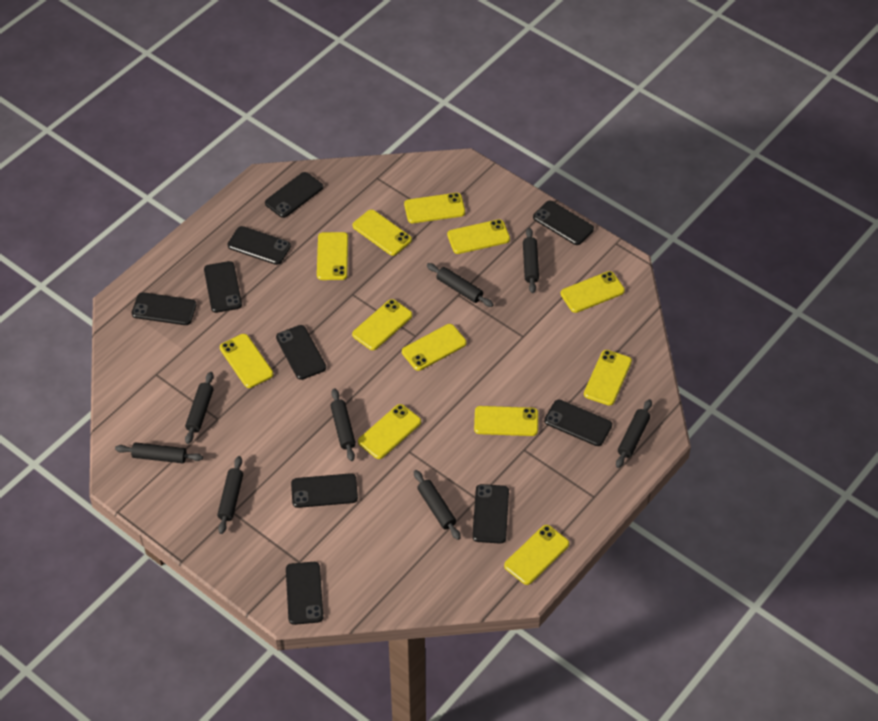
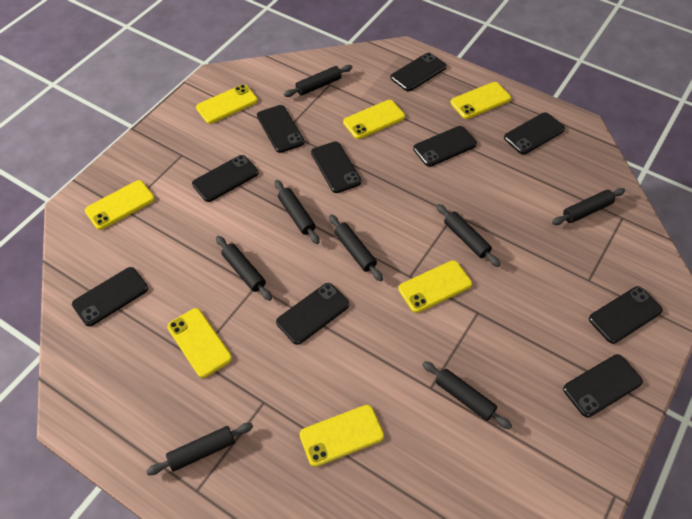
yellow phone: 12 -> 7

